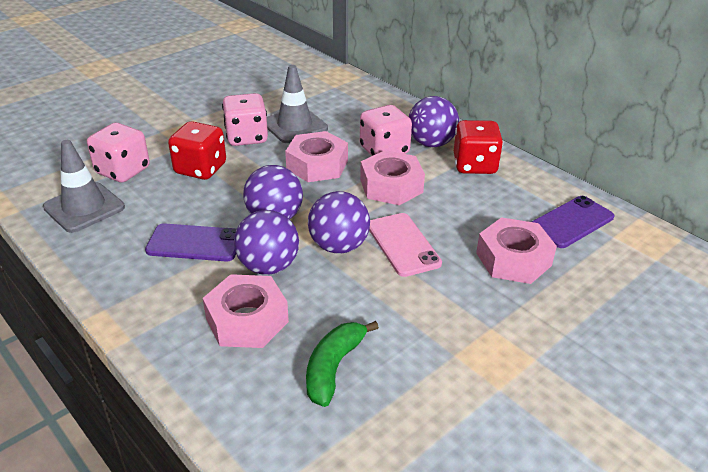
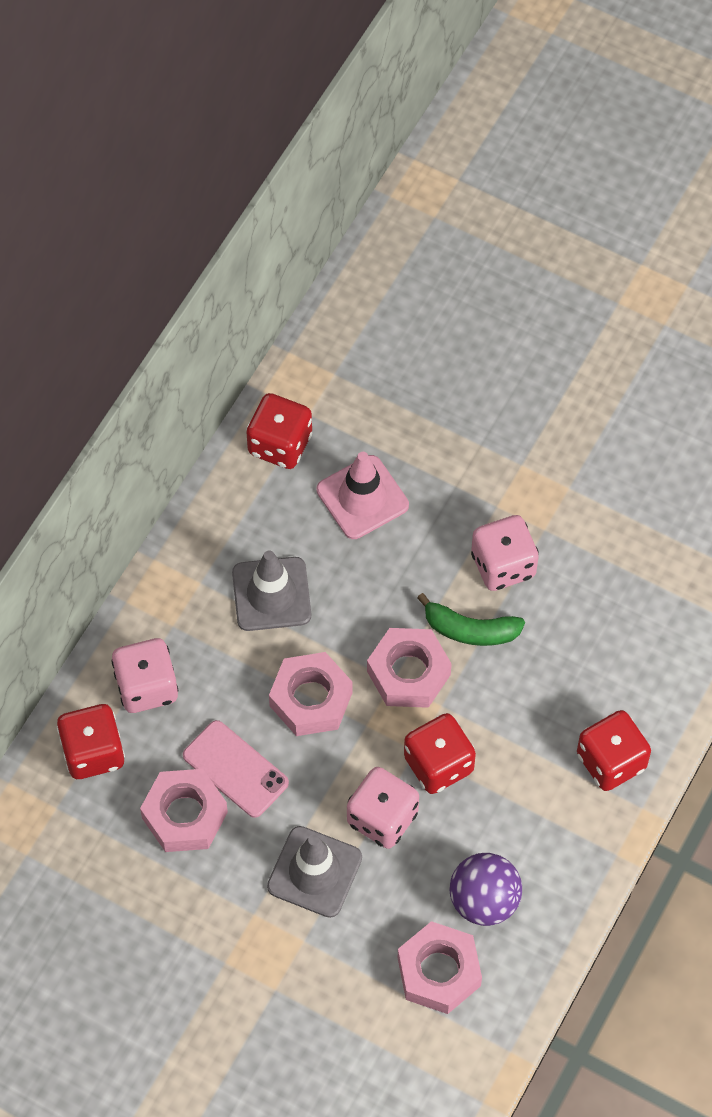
pink traffic cone: 0 -> 1
purple ball: 4 -> 1
purple phone: 2 -> 0
red dice: 2 -> 4

